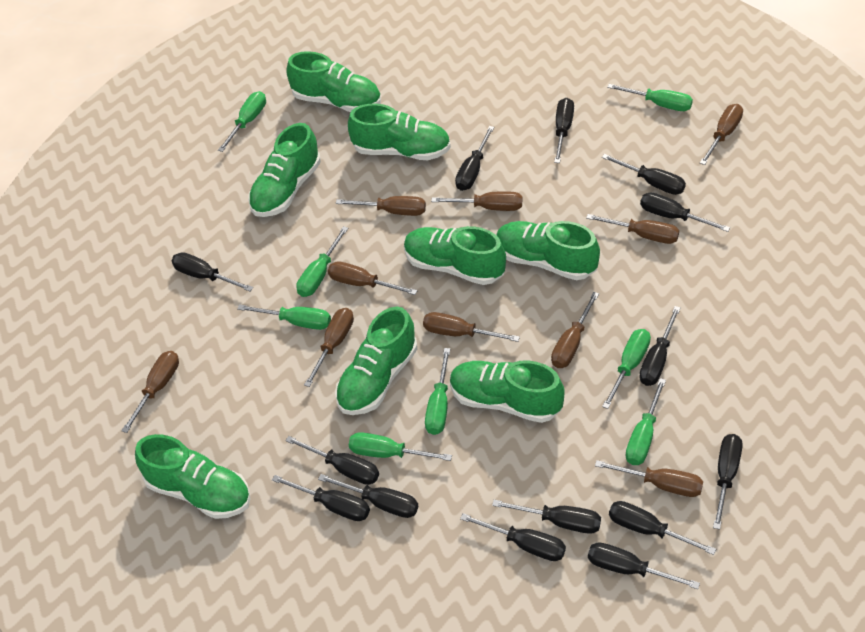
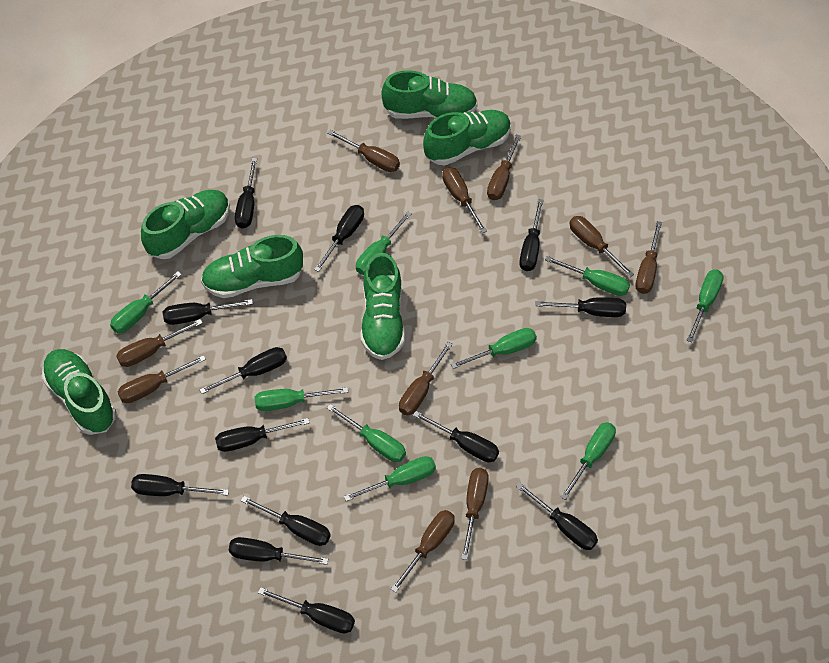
black screwdriver: 14 -> 13
green screwdriver: 8 -> 9
green shoe: 8 -> 6

